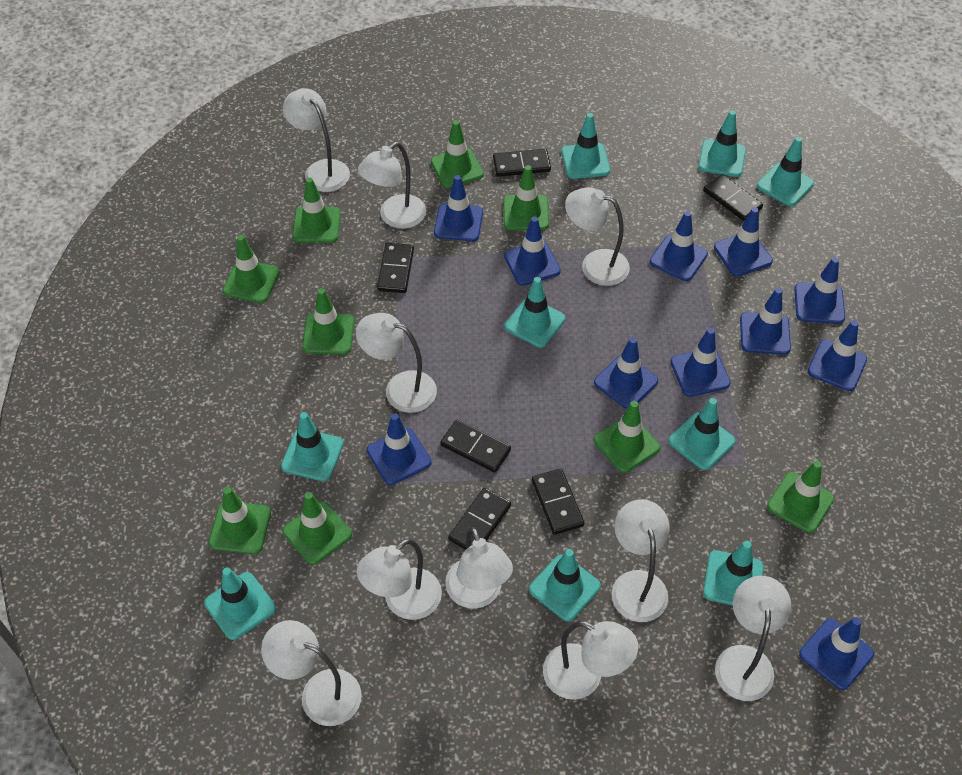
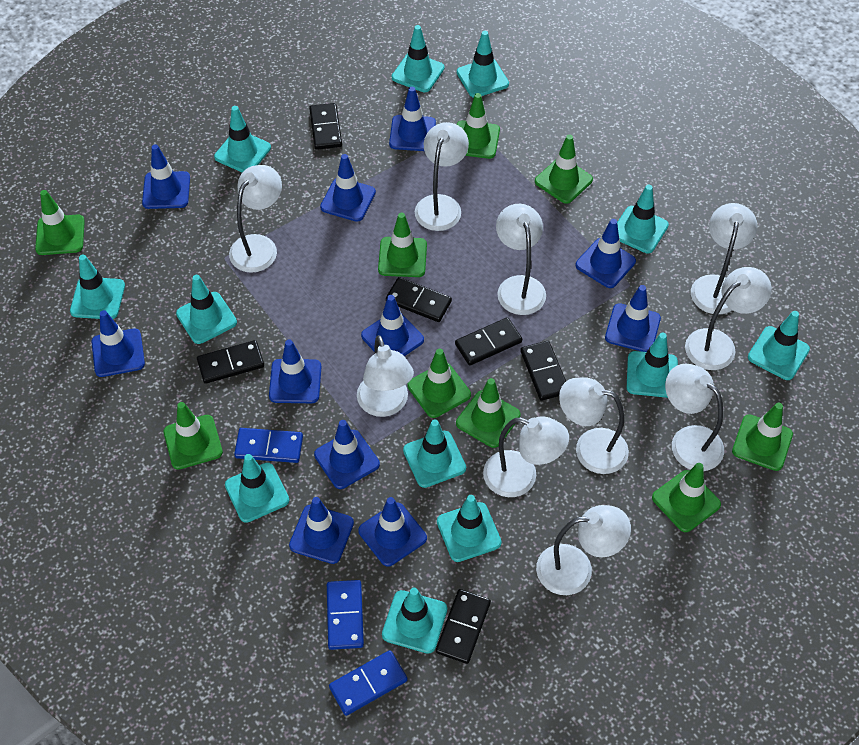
blue domino: 0 -> 3
turquoise traffic cone: 9 -> 12

